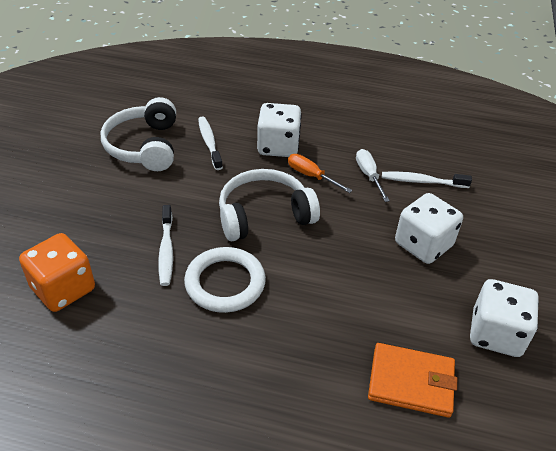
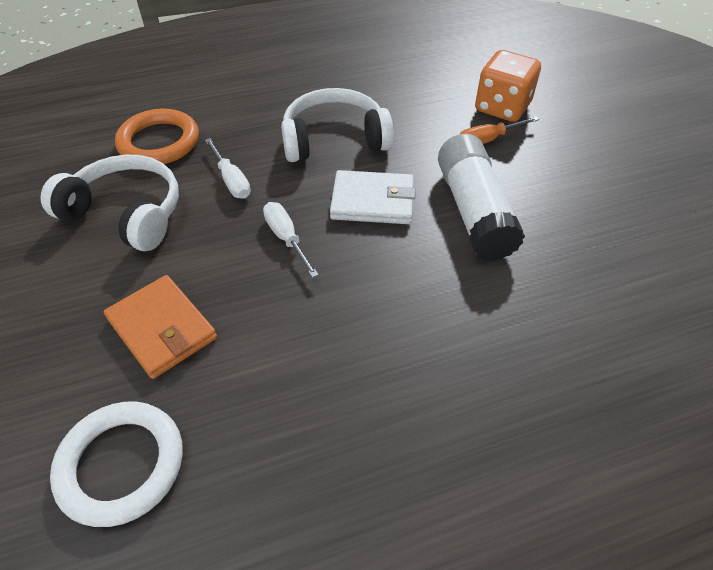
orange ring: 0 -> 1
white dice: 3 -> 0
white glue stick: 0 -> 1
white screwdriver: 1 -> 2
white toothbrush: 3 -> 0
white wallet: 0 -> 1

